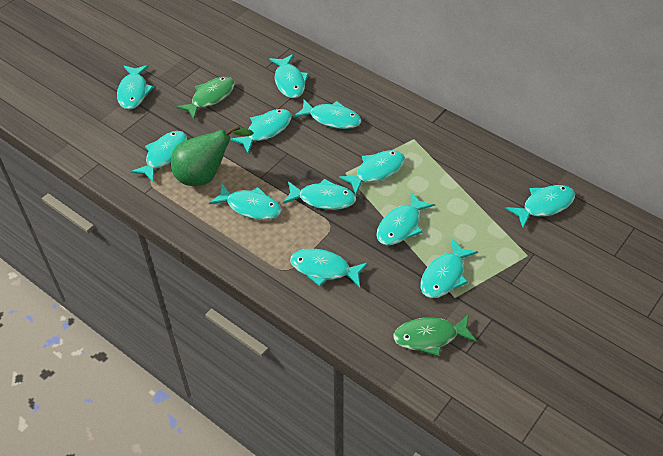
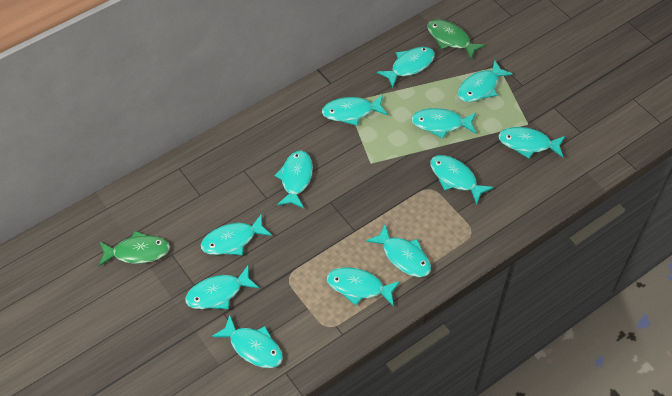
green pear: 1 -> 0

